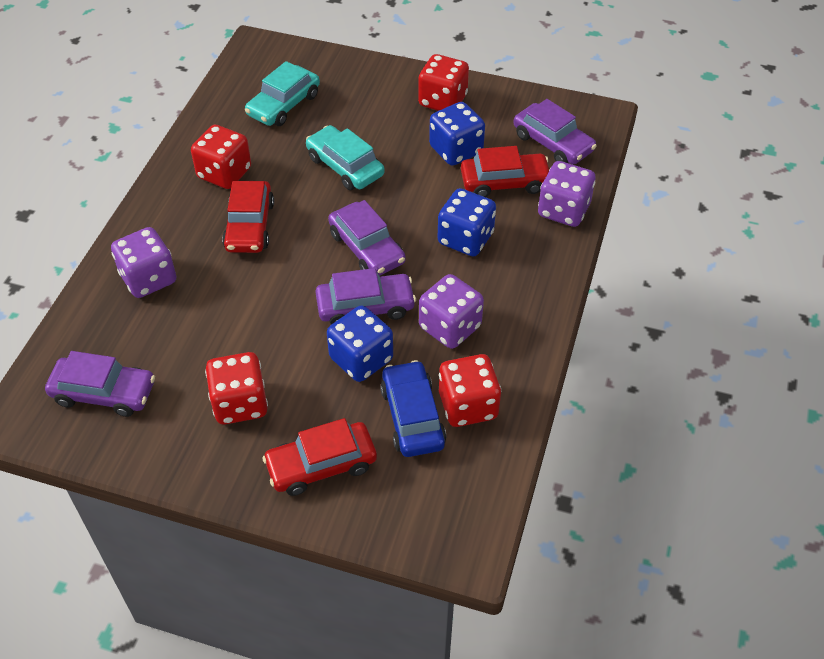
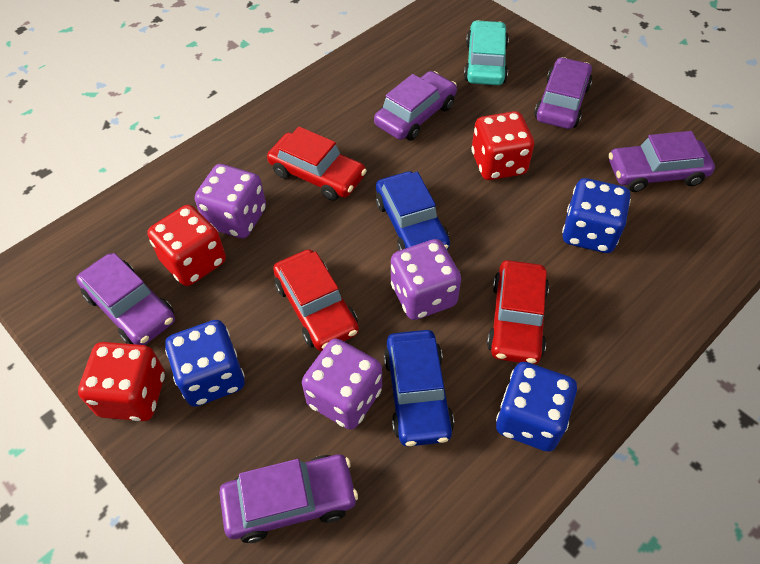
blue car: 1 -> 2
purple car: 4 -> 5
red dice: 4 -> 3
turquoise car: 2 -> 1

